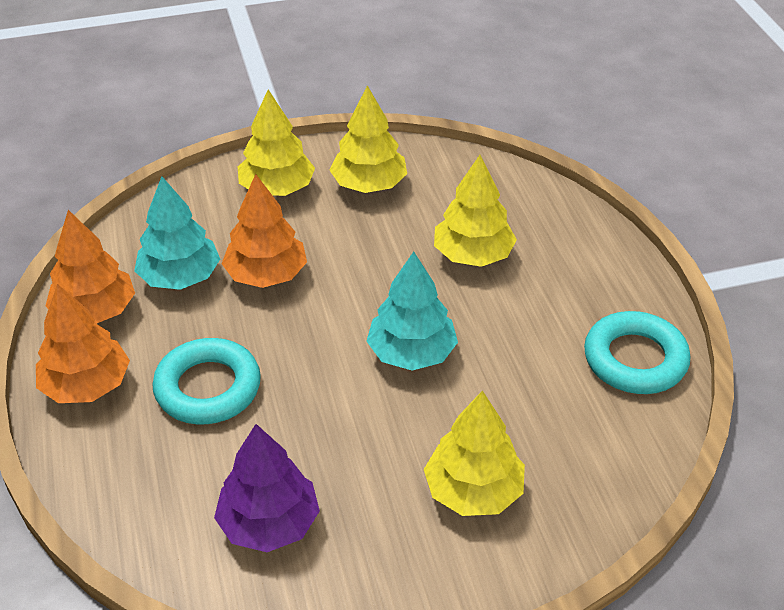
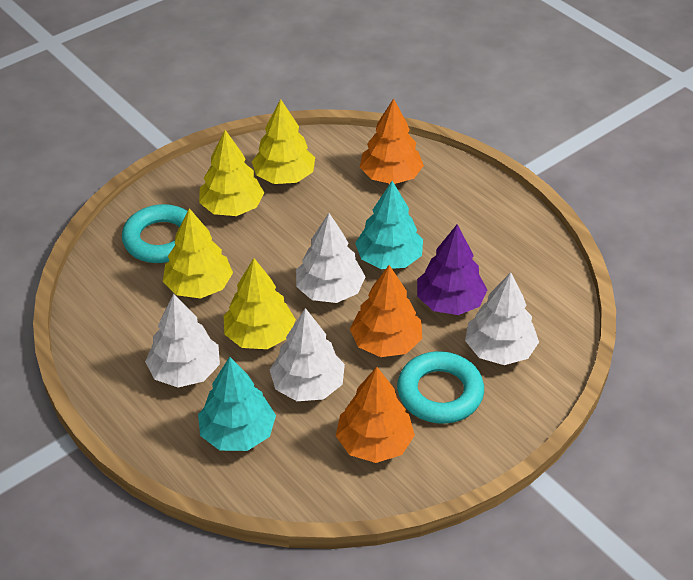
white tree: 0 -> 4

